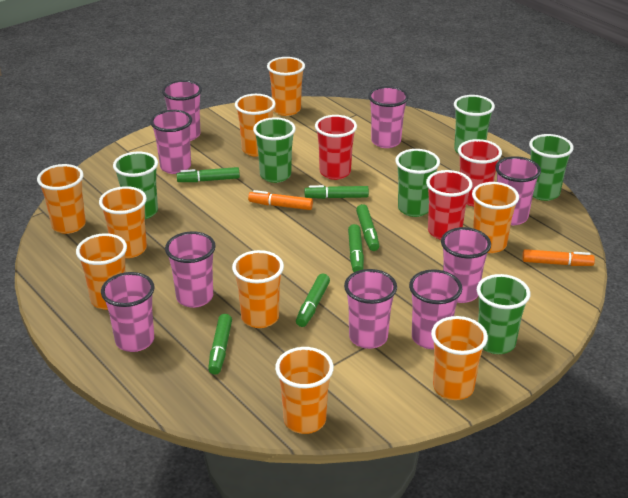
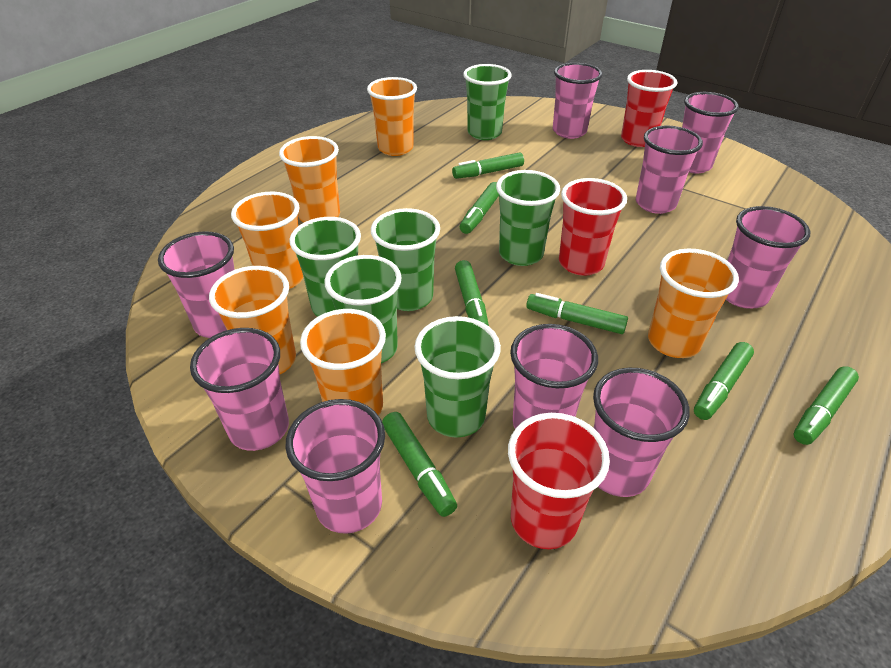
green marker: 6 -> 7
orange cup: 9 -> 6
orange marker: 2 -> 0

